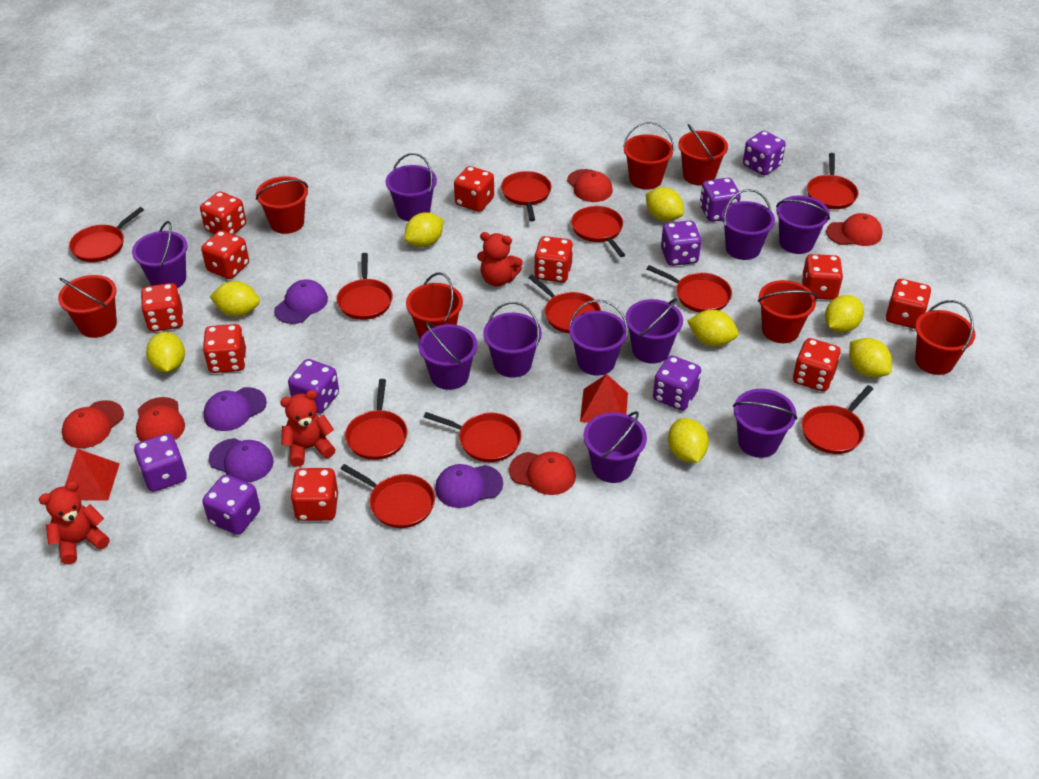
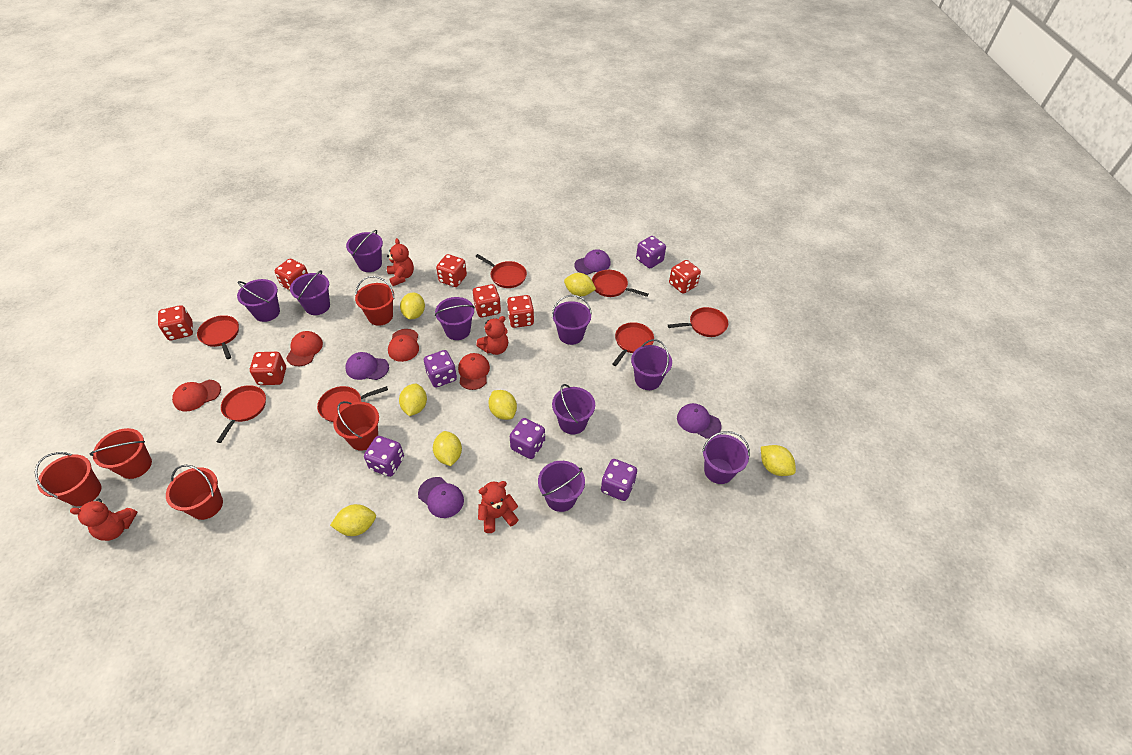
purple bucket: 10 -> 9
purple dice: 7 -> 5
red bucket: 7 -> 5
red cap: 5 -> 4
red dice: 10 -> 7
red pan: 11 -> 7
red pyramid: 2 -> 0
red teddy bear: 3 -> 4
yellow lemon: 8 -> 7

